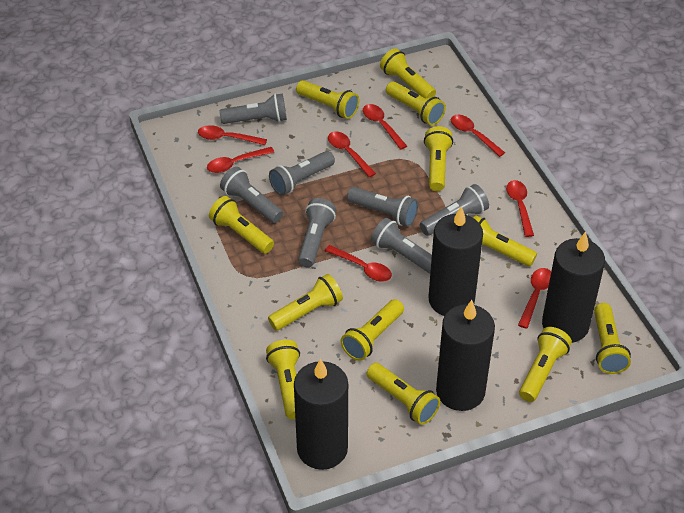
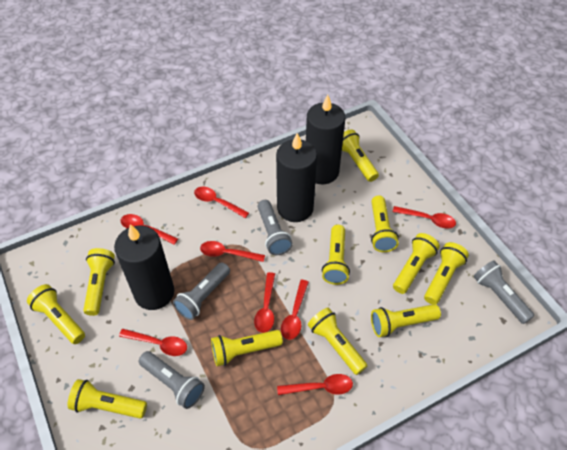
black candle: 4 -> 3
grey flashlight: 7 -> 4
yellow flashlight: 12 -> 11

